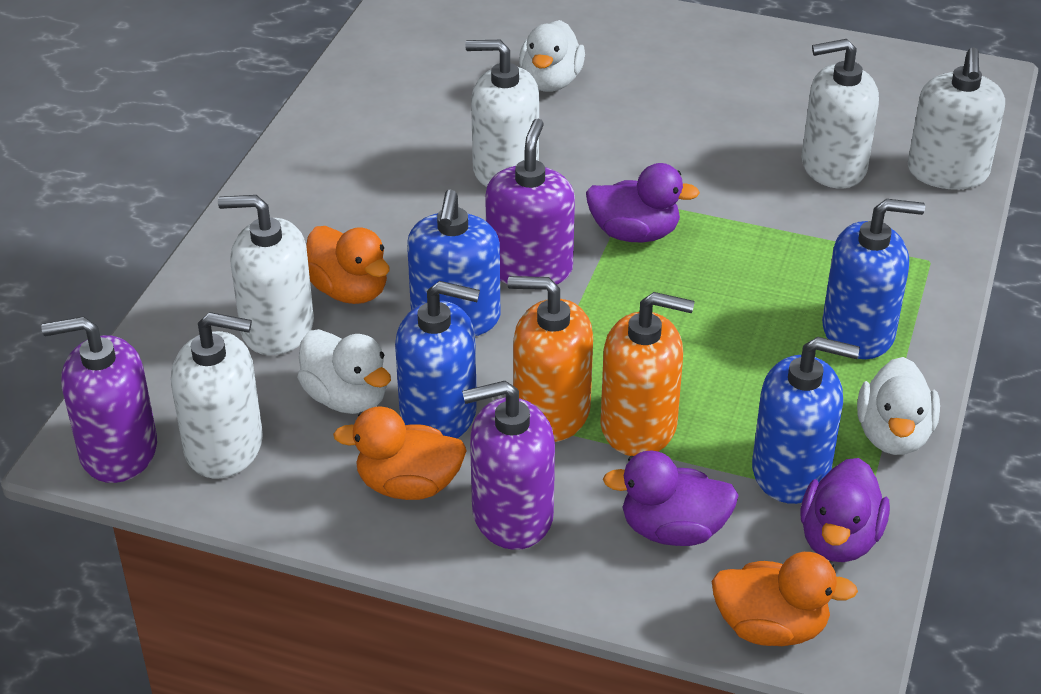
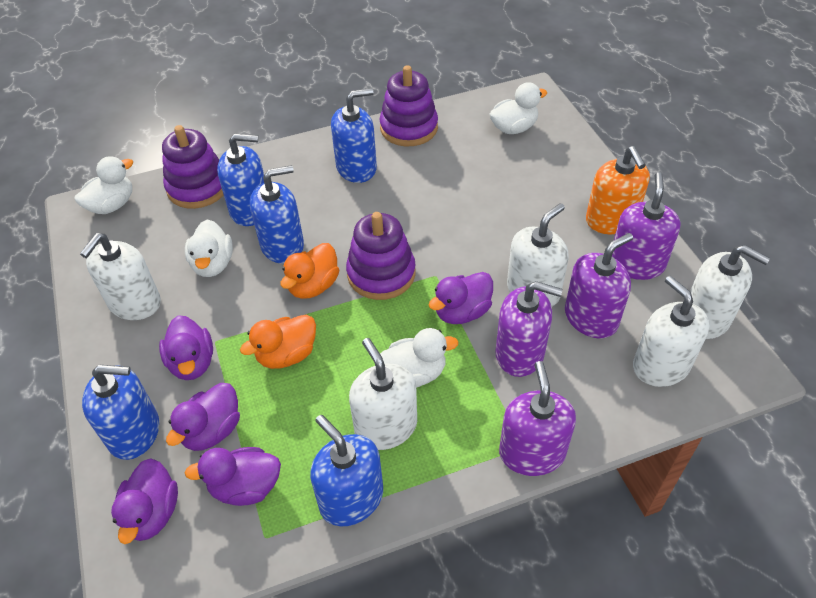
blue soap dispenser: 4 -> 5
orange duck: 3 -> 2
orange soap dispenser: 2 -> 1
purple duck: 3 -> 5
purple soap dispenser: 3 -> 4
purple stacking toy: 0 -> 3
white duck: 3 -> 4

